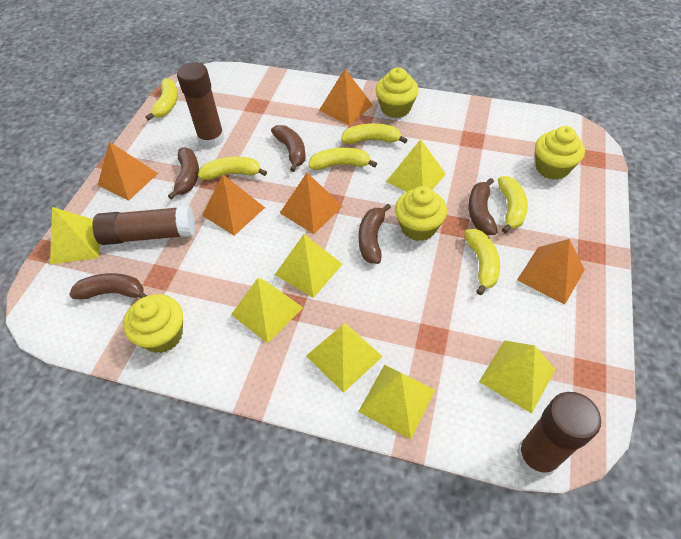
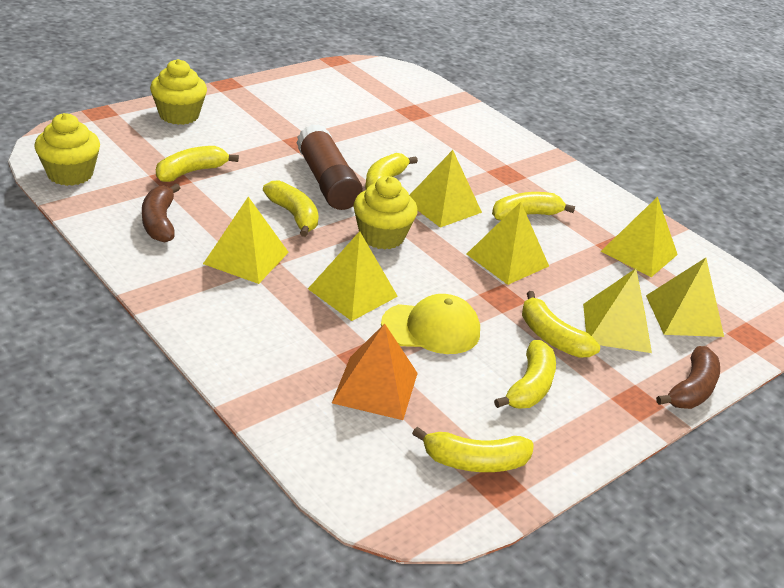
brown banana: 5 -> 2
brown glue stick: 3 -> 1
orange pyramid: 5 -> 1
yellow banana: 6 -> 7
yellow cap: 0 -> 1
yellow cupcake: 4 -> 3

